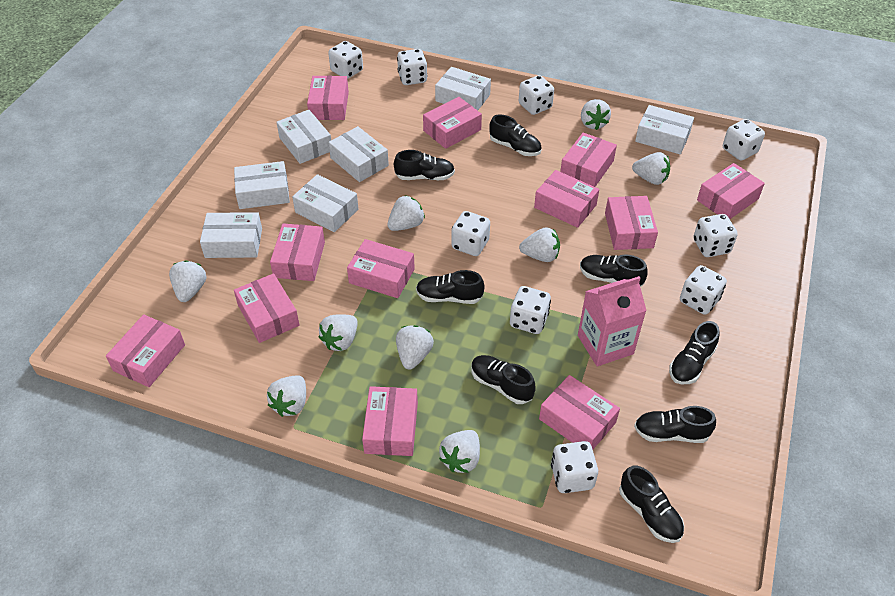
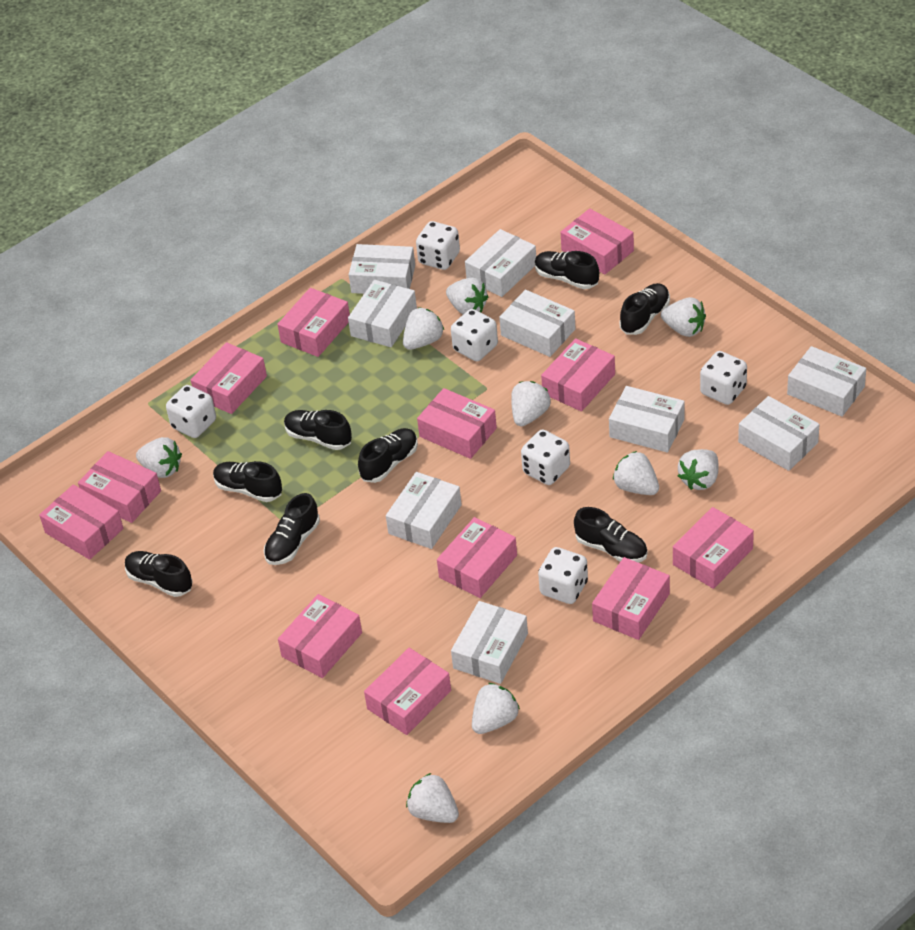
pink carton: 1 -> 0
white box: 7 -> 9
white dice: 9 -> 6

